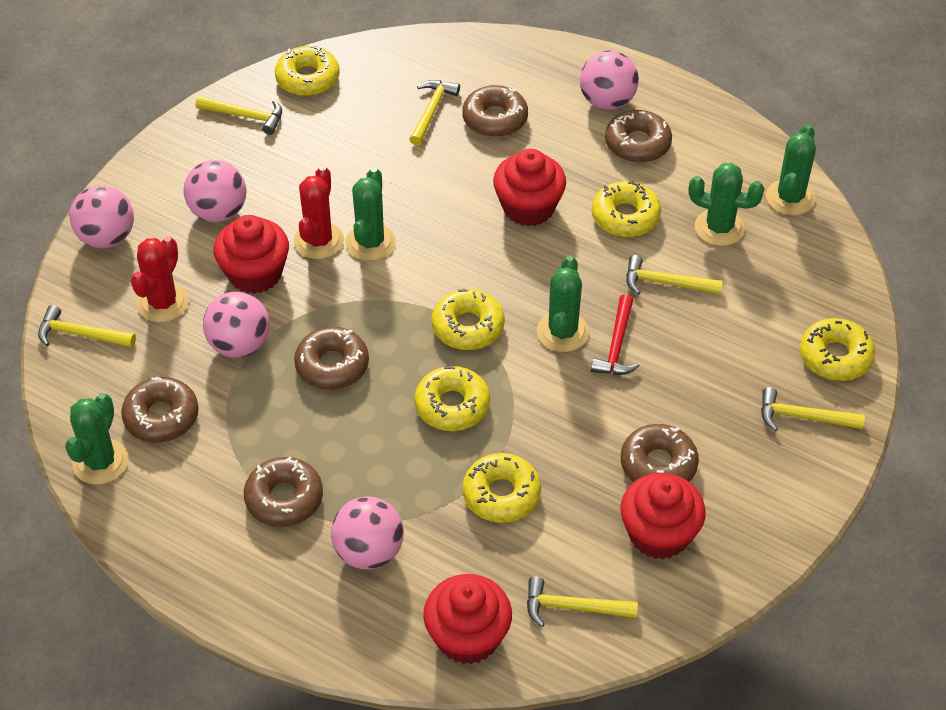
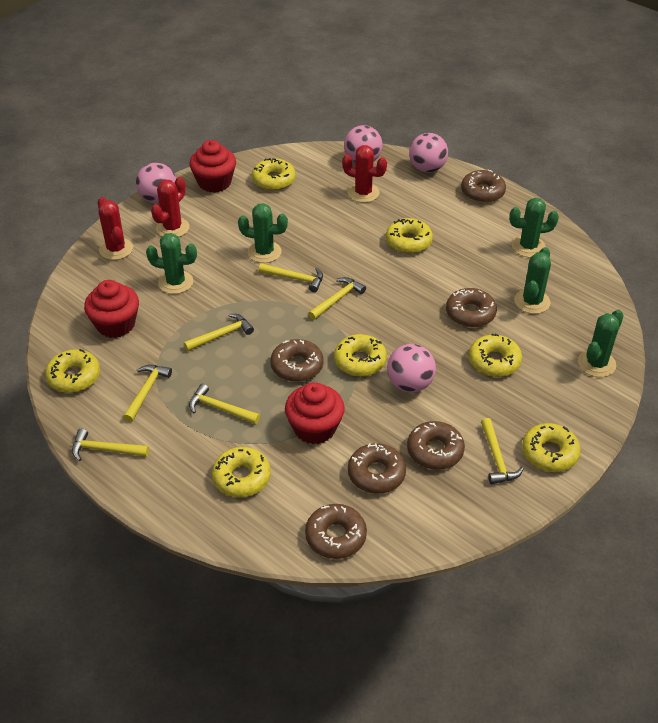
pink ball: 5 -> 4
red cactus: 2 -> 3
red cupcake: 4 -> 3
red hammer: 1 -> 0
yellow donut: 6 -> 7
yellow hammer: 6 -> 7

